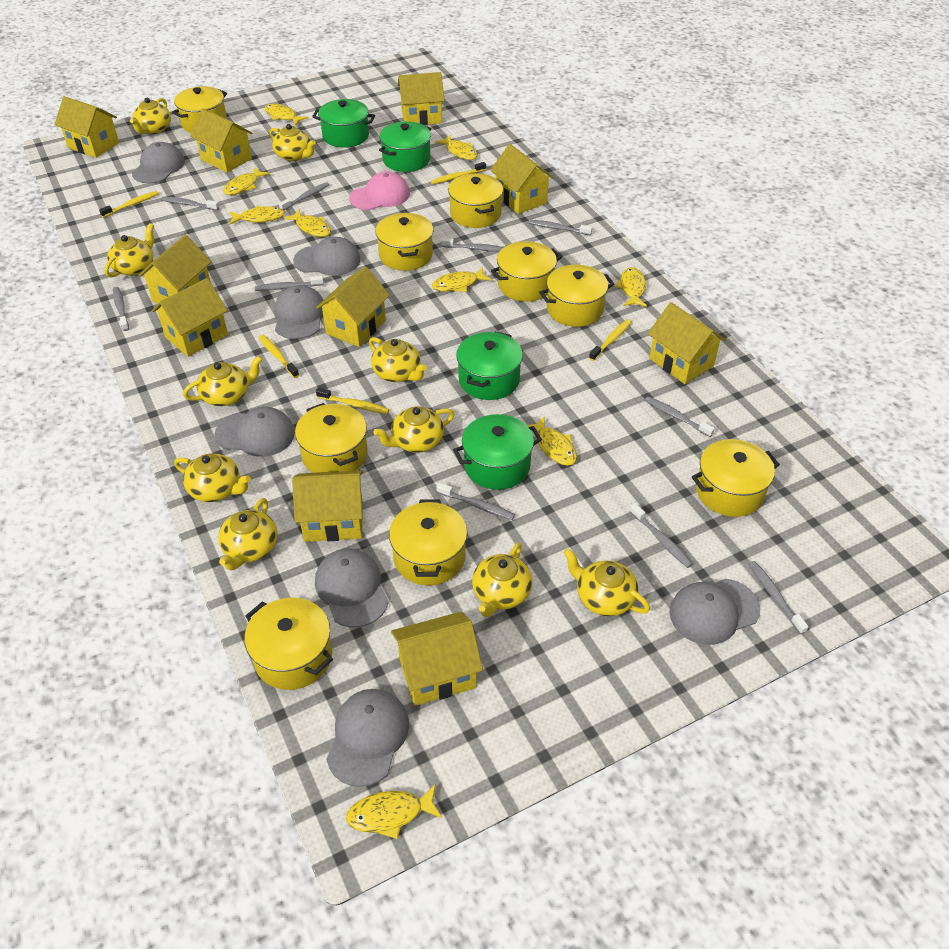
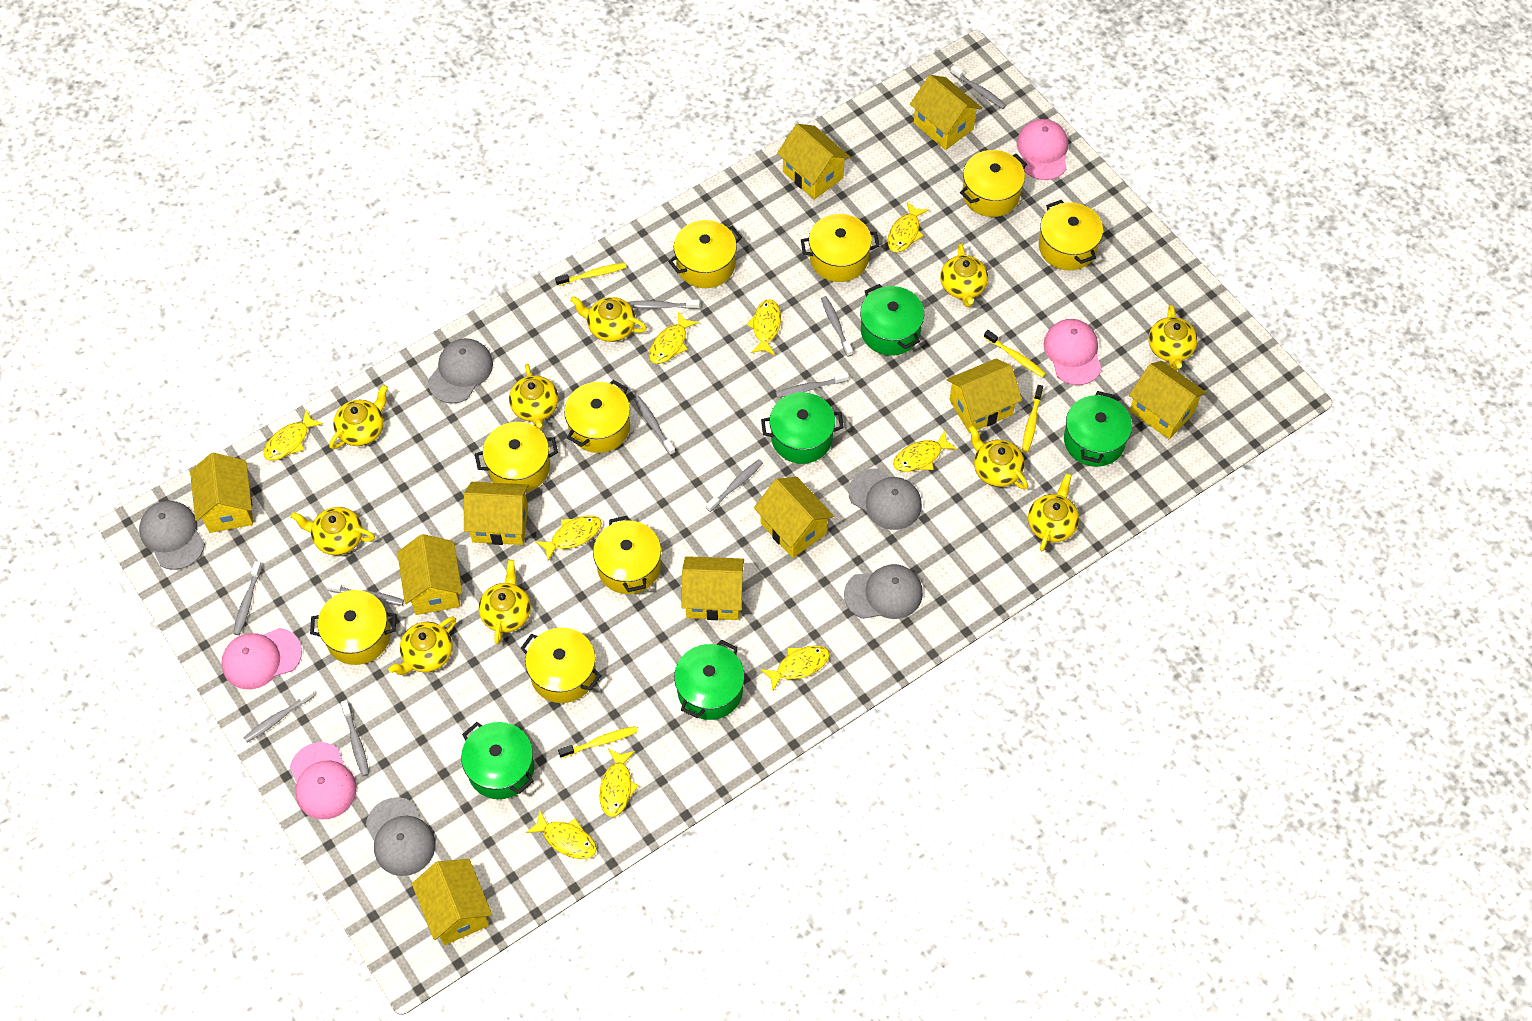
green pot: 4 -> 5
grey cap: 7 -> 5
pink cap: 1 -> 4
yellow toothbrush: 5 -> 4

